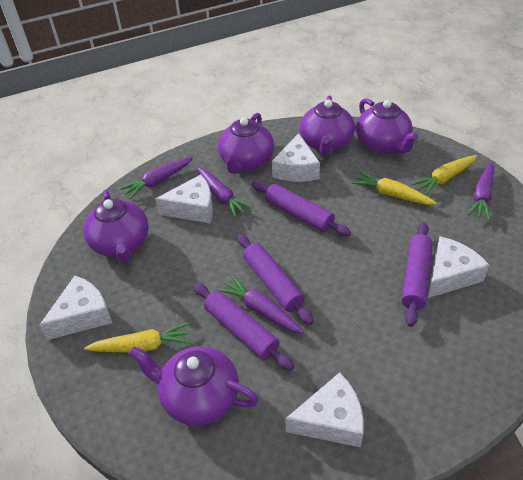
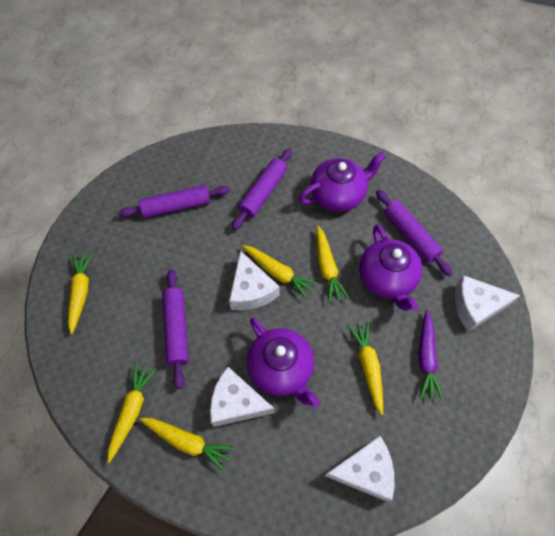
purple carrot: 4 -> 1
purple teapot: 5 -> 3
white cheese: 5 -> 4
yellow carrot: 3 -> 6

